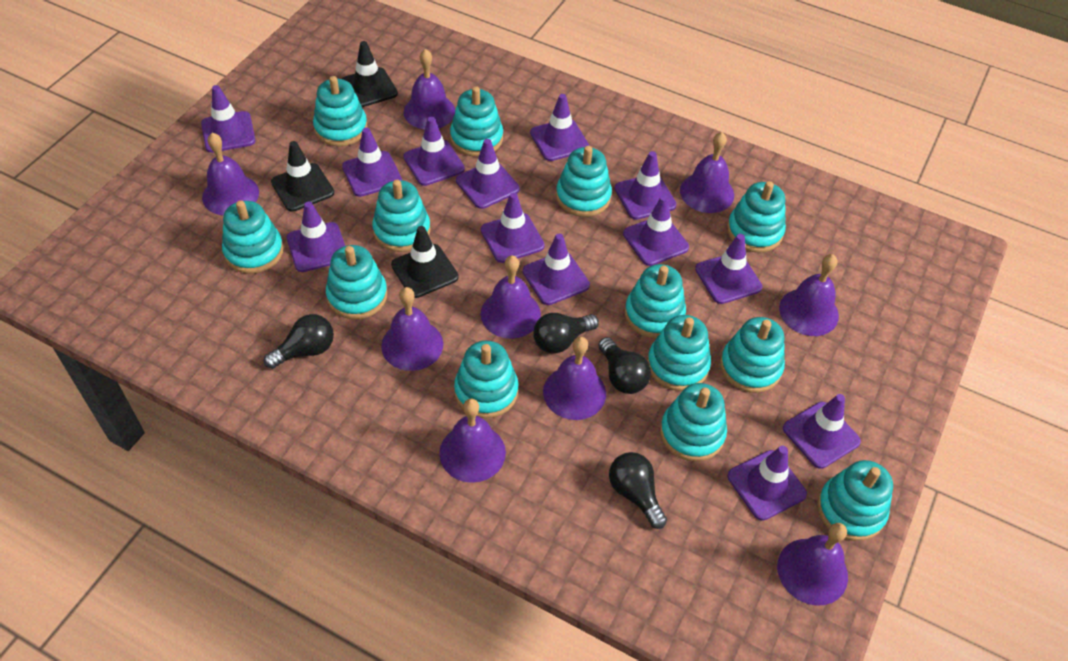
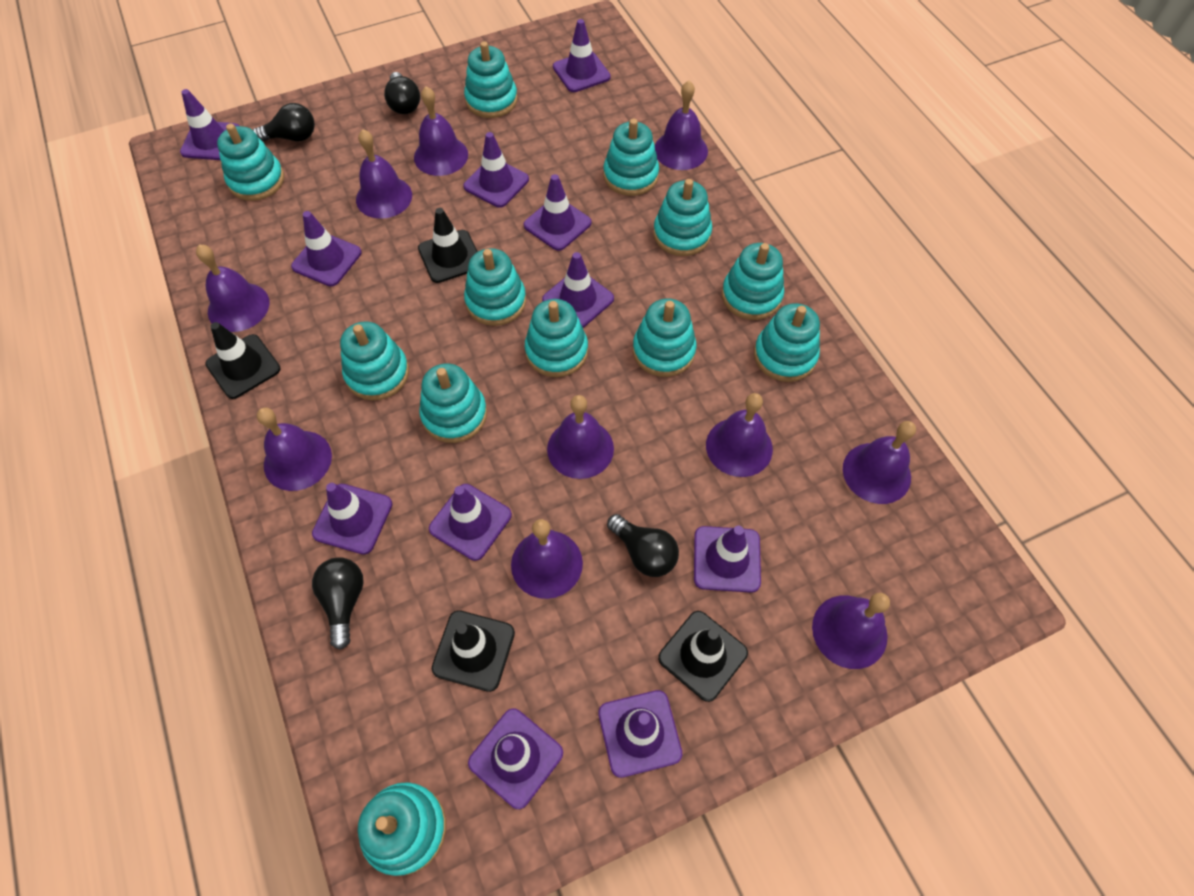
black traffic cone: 3 -> 4
purple bell: 9 -> 10
purple traffic cone: 13 -> 11
turquoise stacking toy: 13 -> 12

